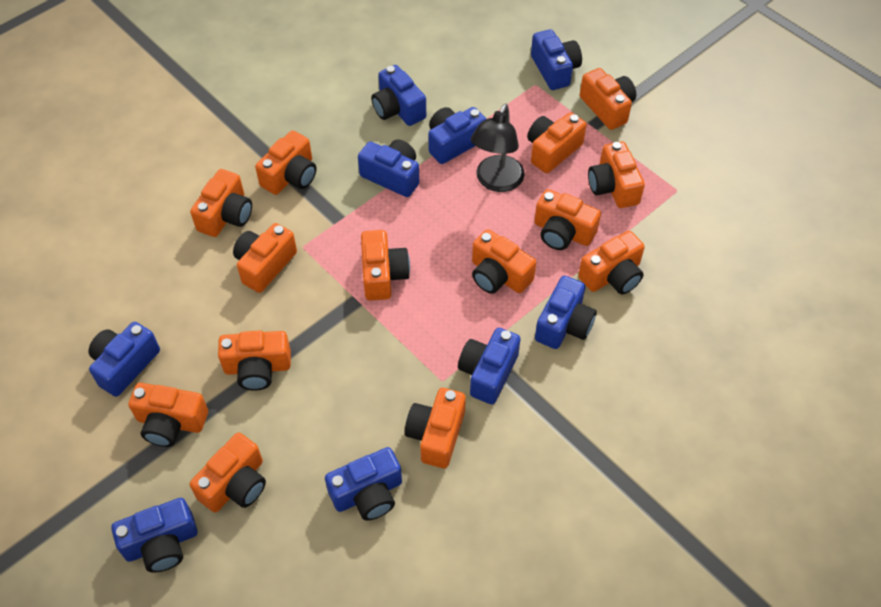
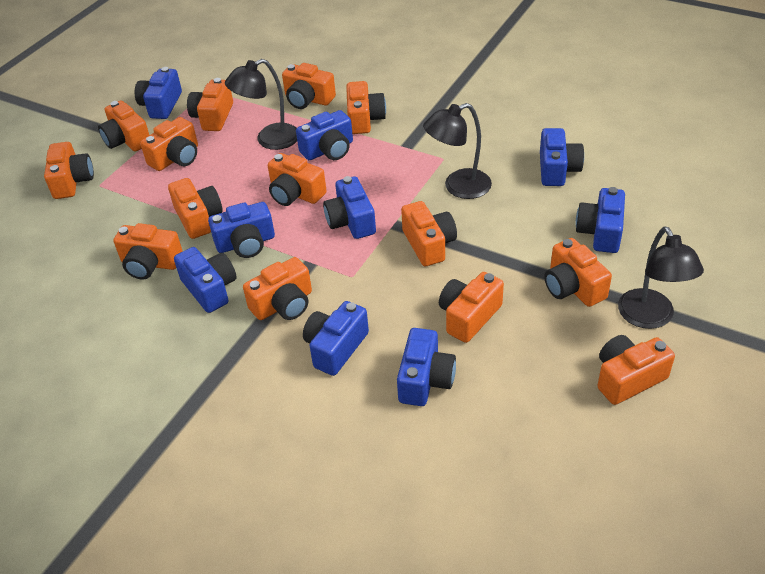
black lamp: 1 -> 3

